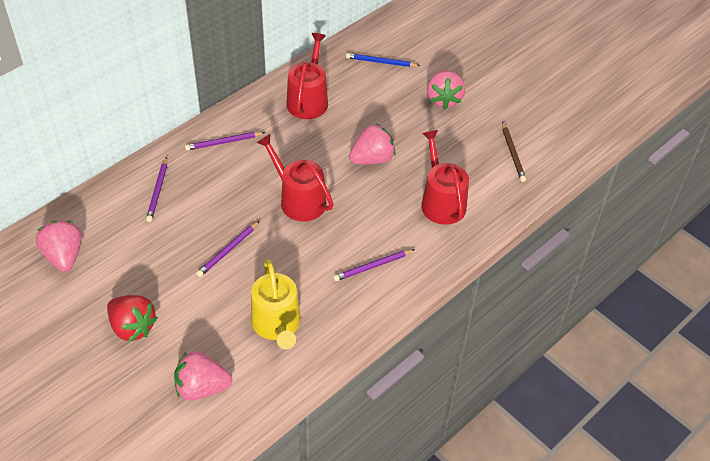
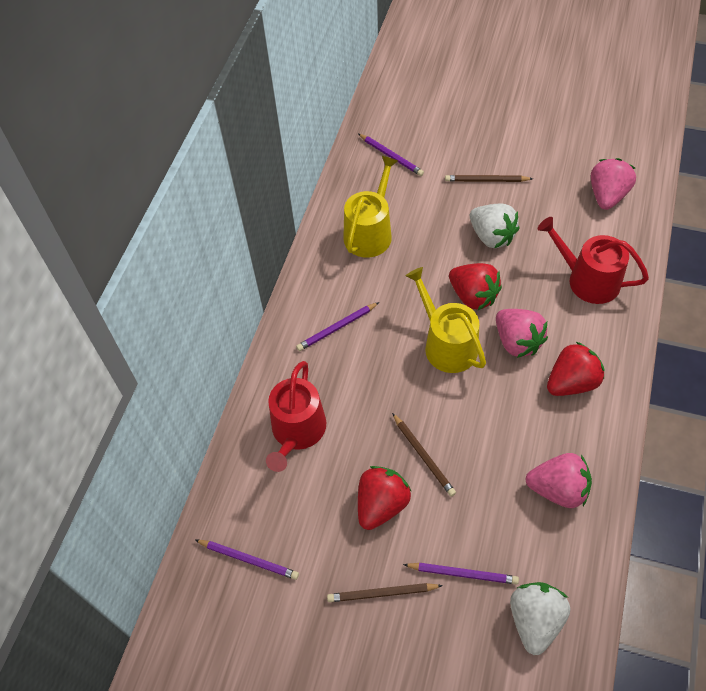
blue pencil: 1 -> 0
brown pencil: 1 -> 3
pink strawberry: 4 -> 3
red strawberry: 1 -> 3
red watering can: 3 -> 2
white strawberry: 0 -> 2
yellow watering can: 1 -> 2

